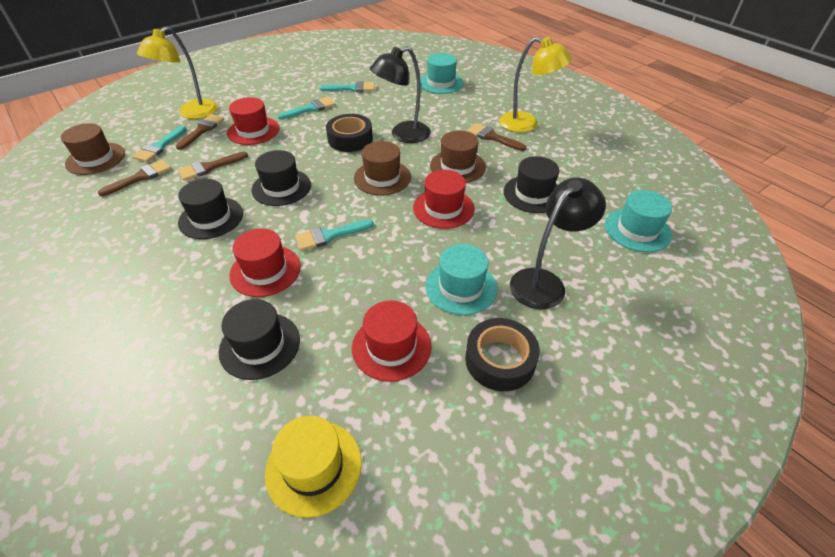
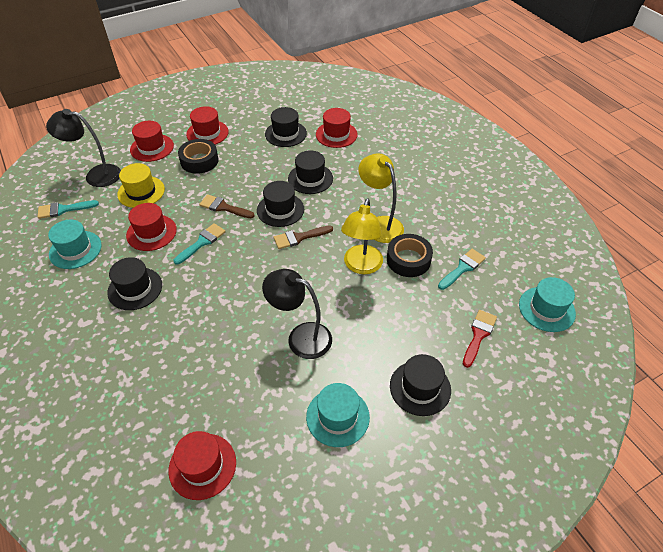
black hat: 4 -> 5
brown brush: 4 -> 2
brown hat: 3 -> 0
red brush: 0 -> 1
red hat: 4 -> 5
turquoise brush: 4 -> 3

